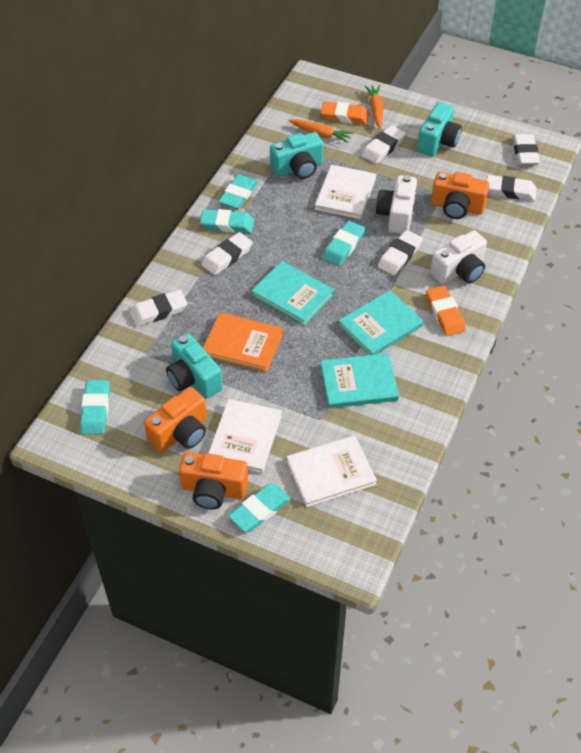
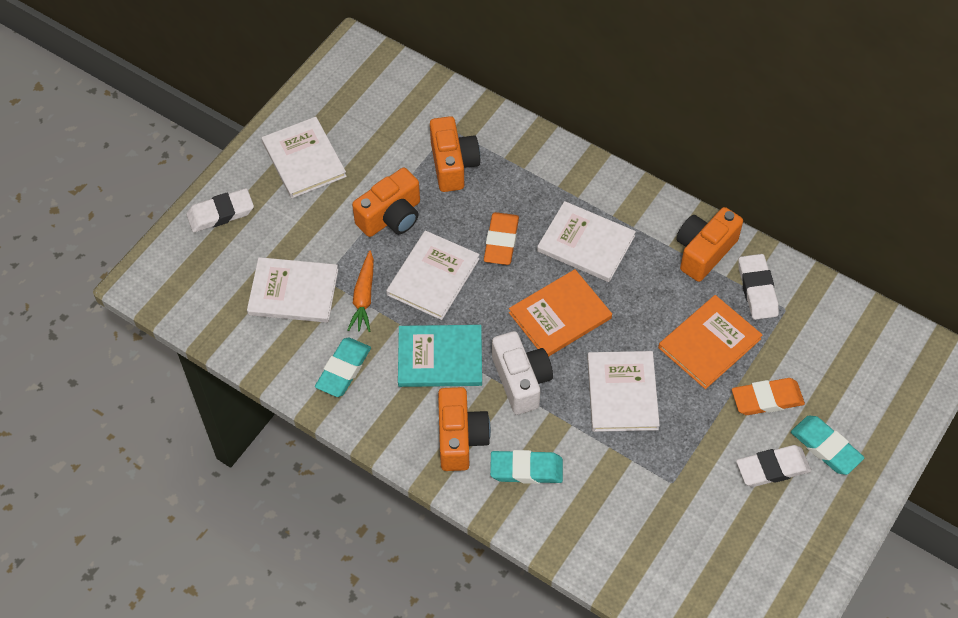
orange book: 1 -> 2
orange camera: 3 -> 4
orange carrot: 2 -> 1
turquoise book: 3 -> 1
turquoise camera: 3 -> 0
turquoise eraser: 5 -> 3
white book: 3 -> 5
white camera: 2 -> 1
white eraser: 6 -> 3

